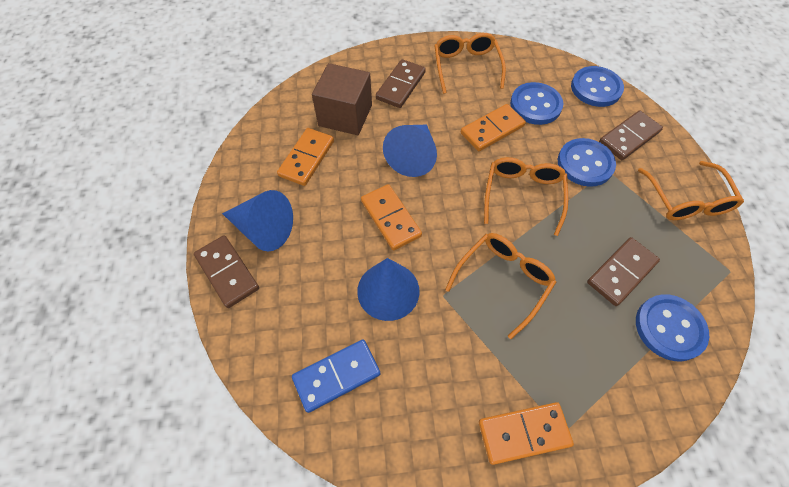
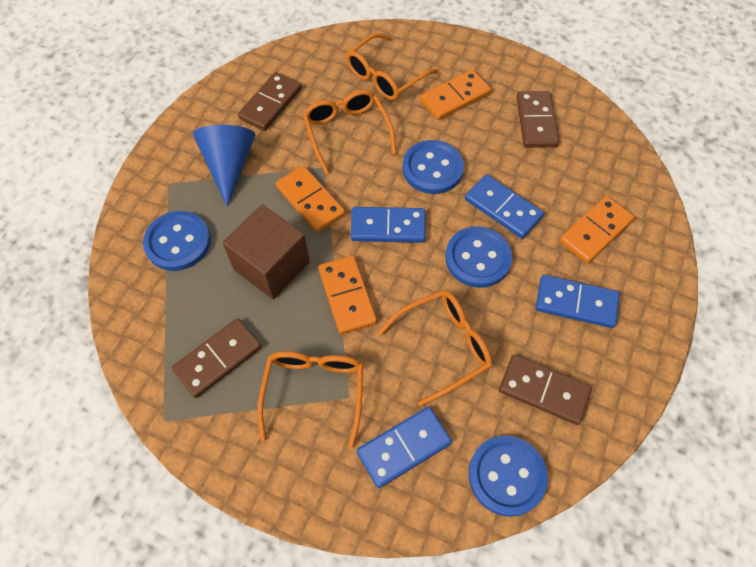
blue cone: 3 -> 1
blue domino: 1 -> 4

